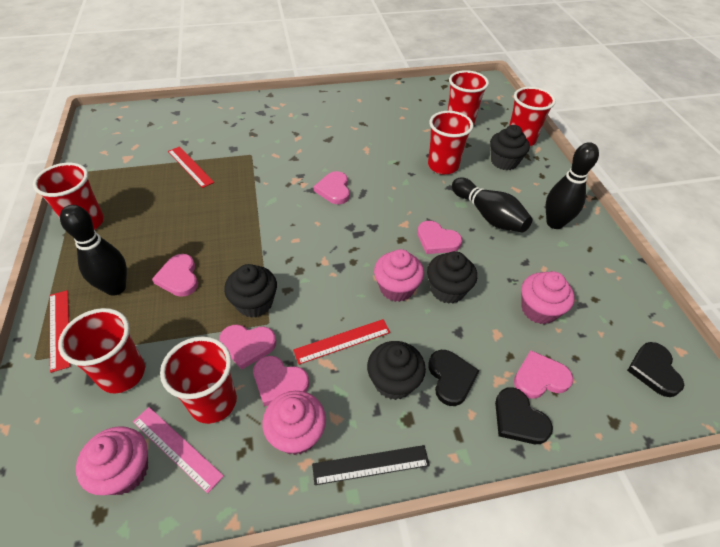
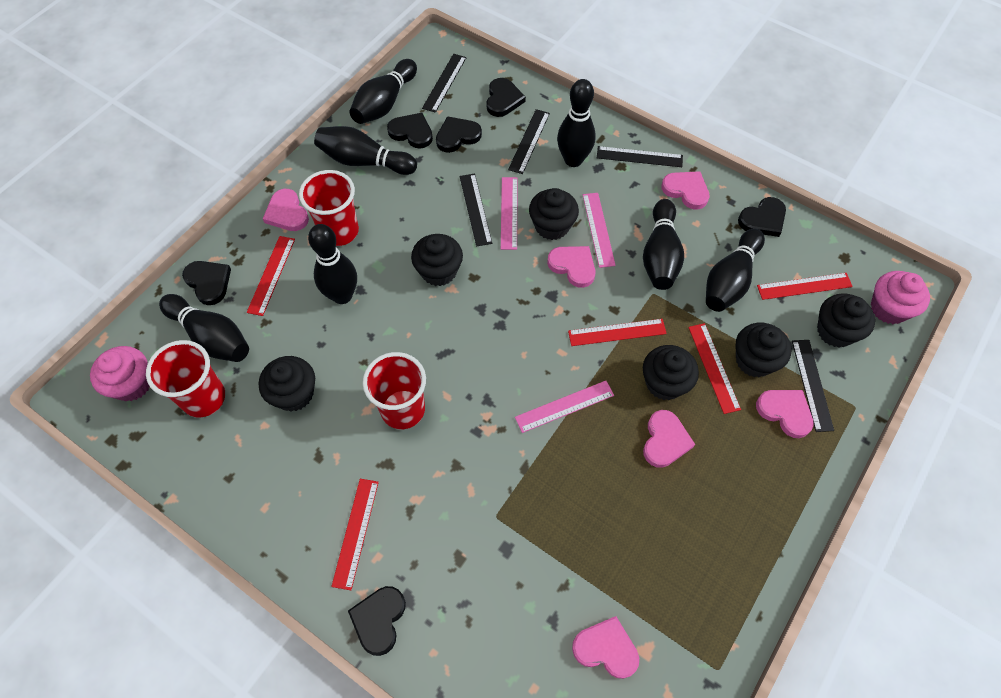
black bowling pin: 3 -> 7
black cupcake: 4 -> 6
black heart: 3 -> 6
black ruler: 1 -> 5
pink cupcake: 4 -> 2
pink ruler: 1 -> 3
red cup: 6 -> 3
red ruler: 3 -> 5

